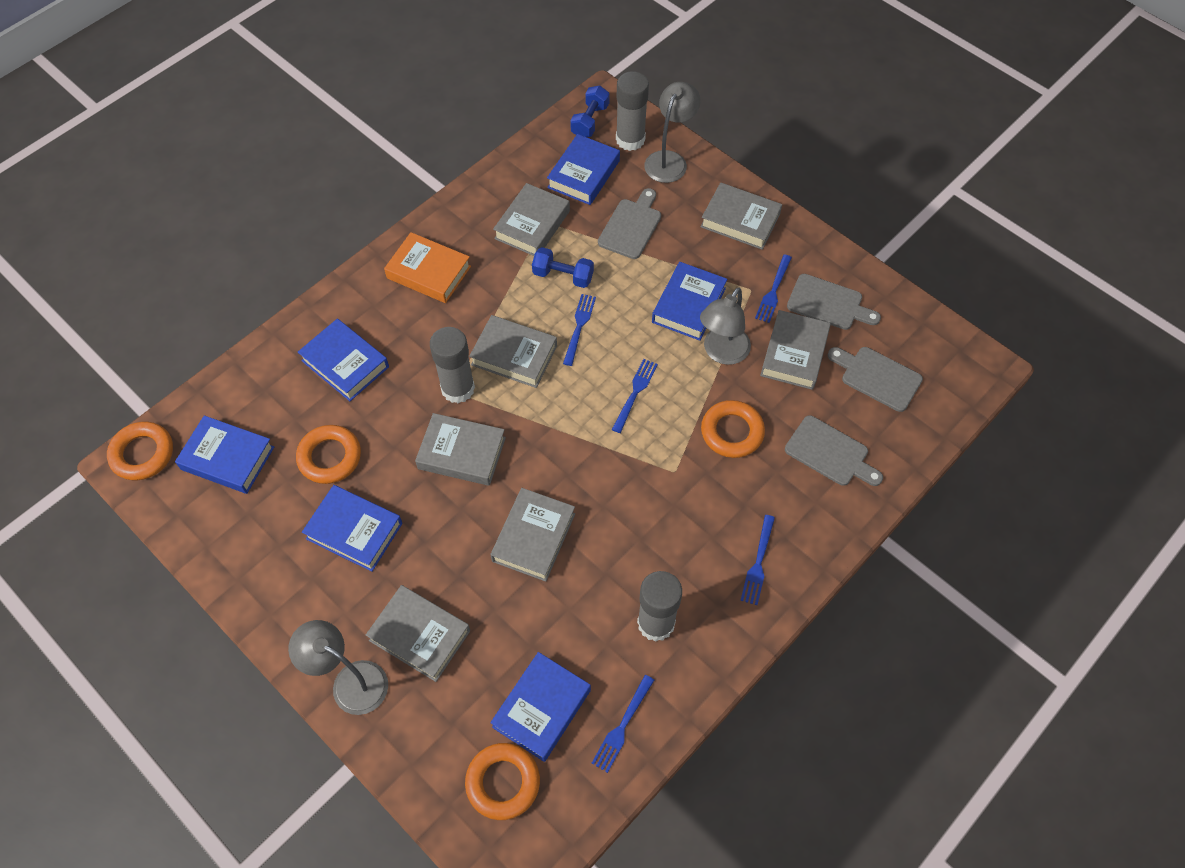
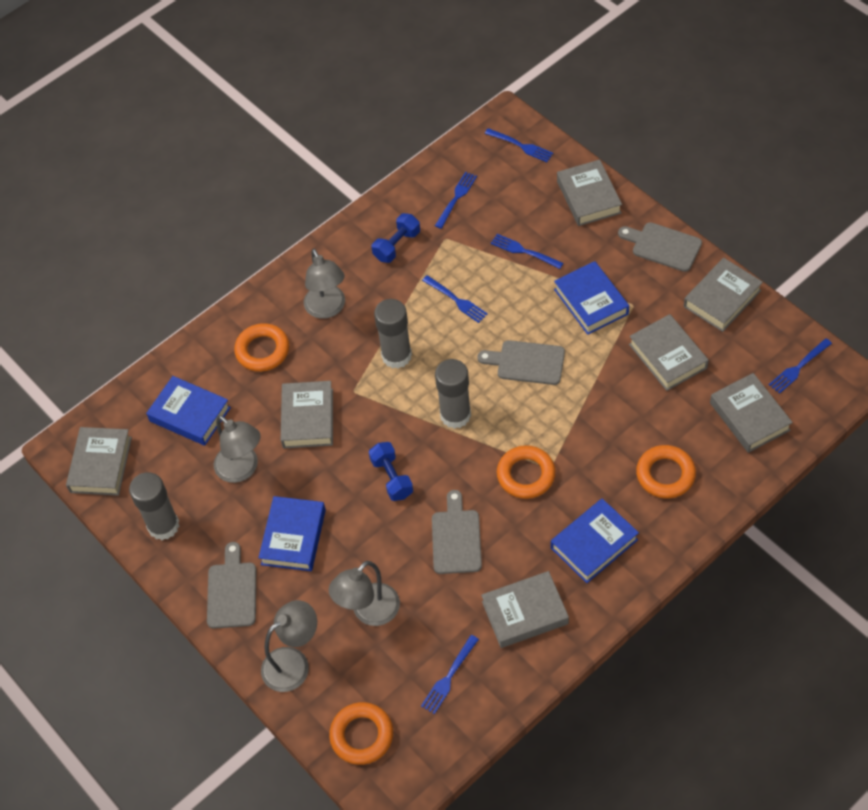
blue book: 6 -> 4
blue fork: 5 -> 6
grey lamp: 3 -> 4
orange book: 1 -> 0

